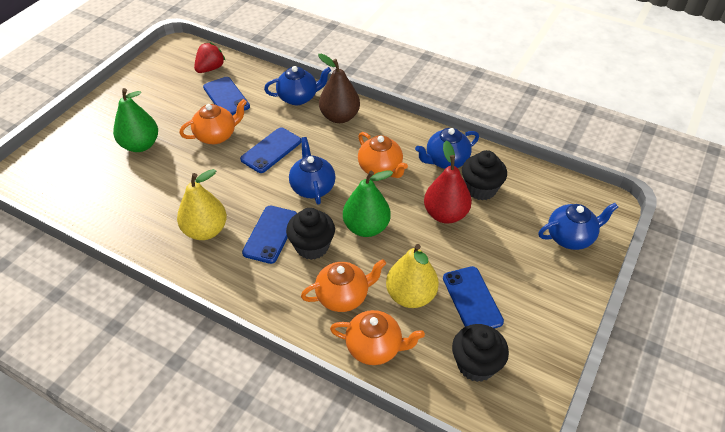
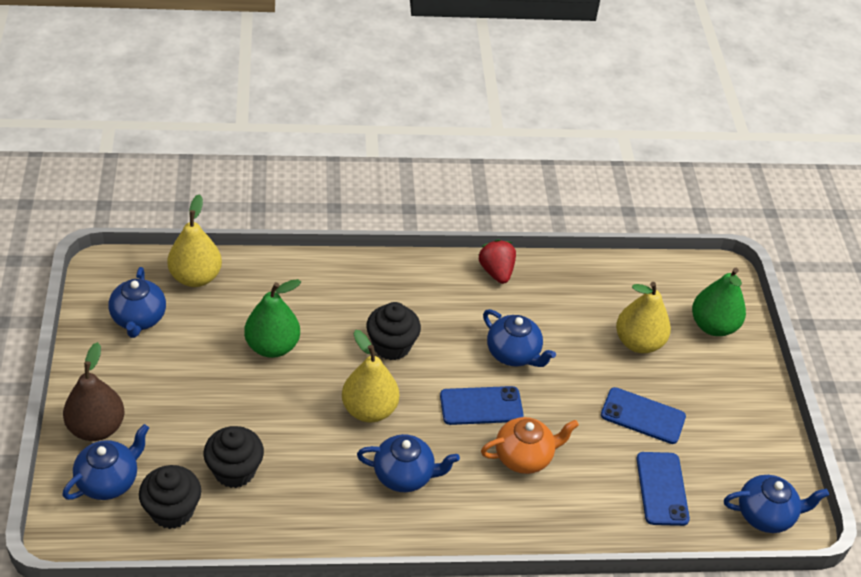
blue phone: 4 -> 3
blue teapot: 4 -> 5
orange teapot: 4 -> 1
red pear: 1 -> 0
yellow pear: 2 -> 3

